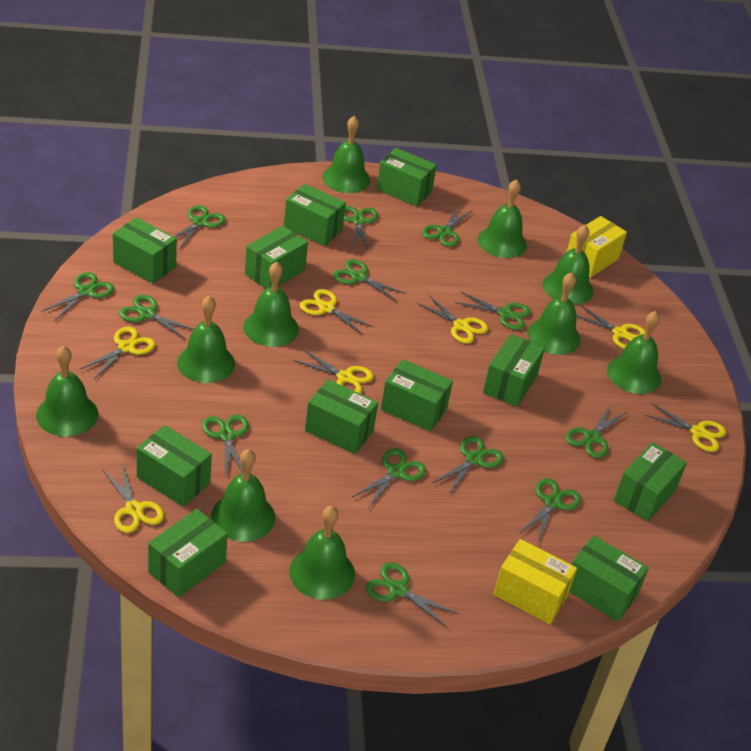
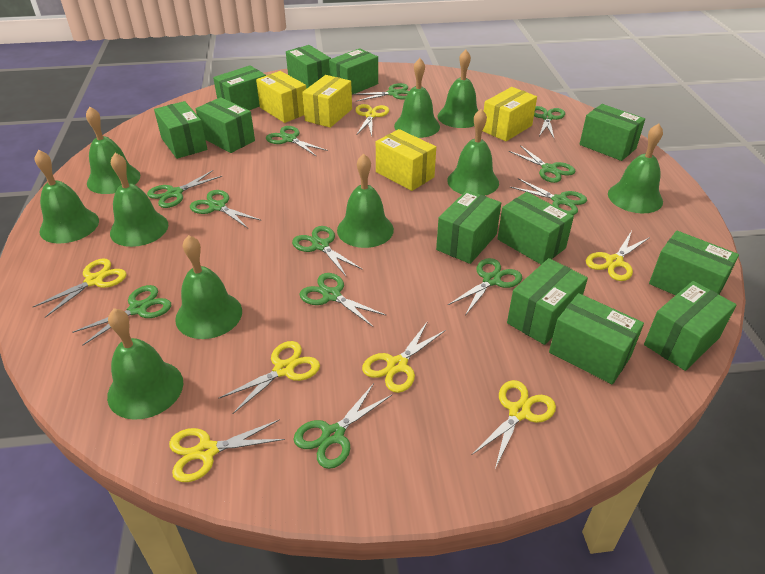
green box: 11 -> 12
green scissors: 13 -> 12
yellow box: 2 -> 4

